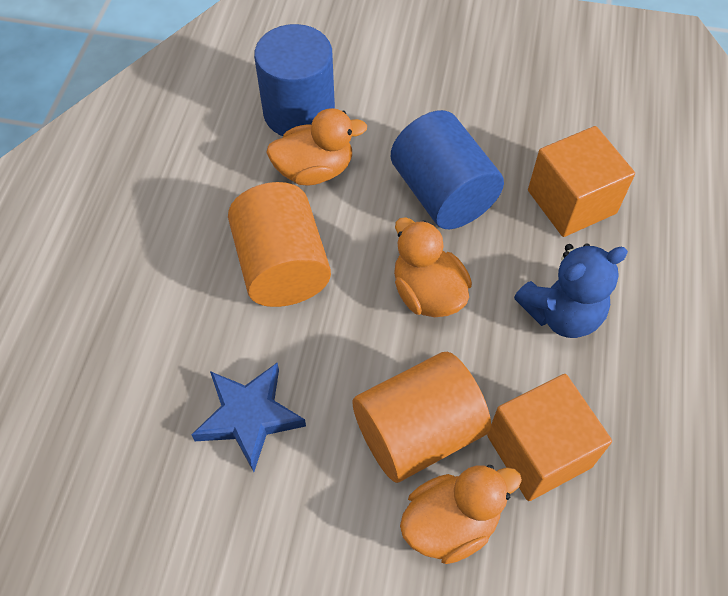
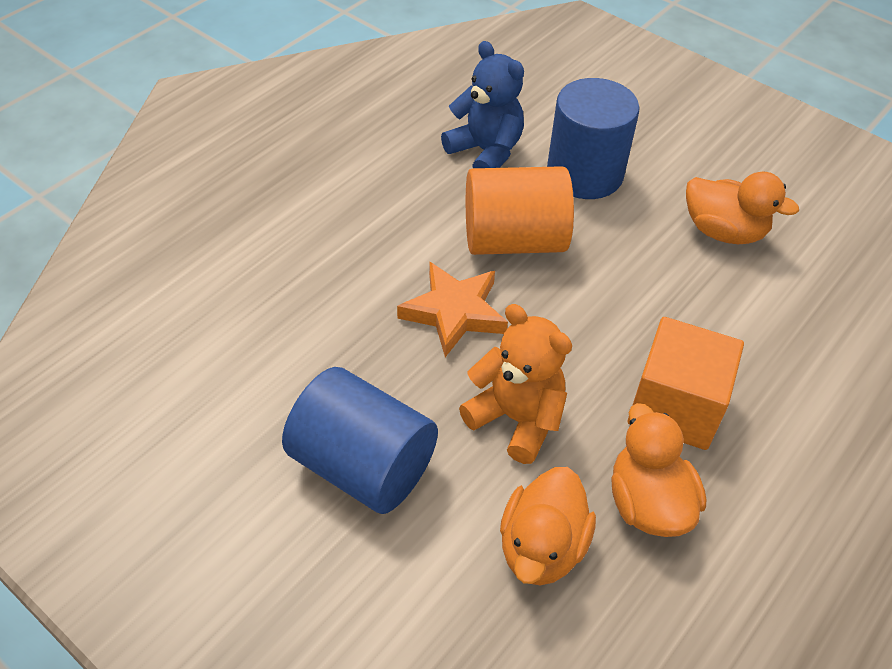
blue star: 1 -> 0
orange cube: 2 -> 1
orange cylinder: 2 -> 1
orange star: 0 -> 1
orange teddy bear: 0 -> 1

